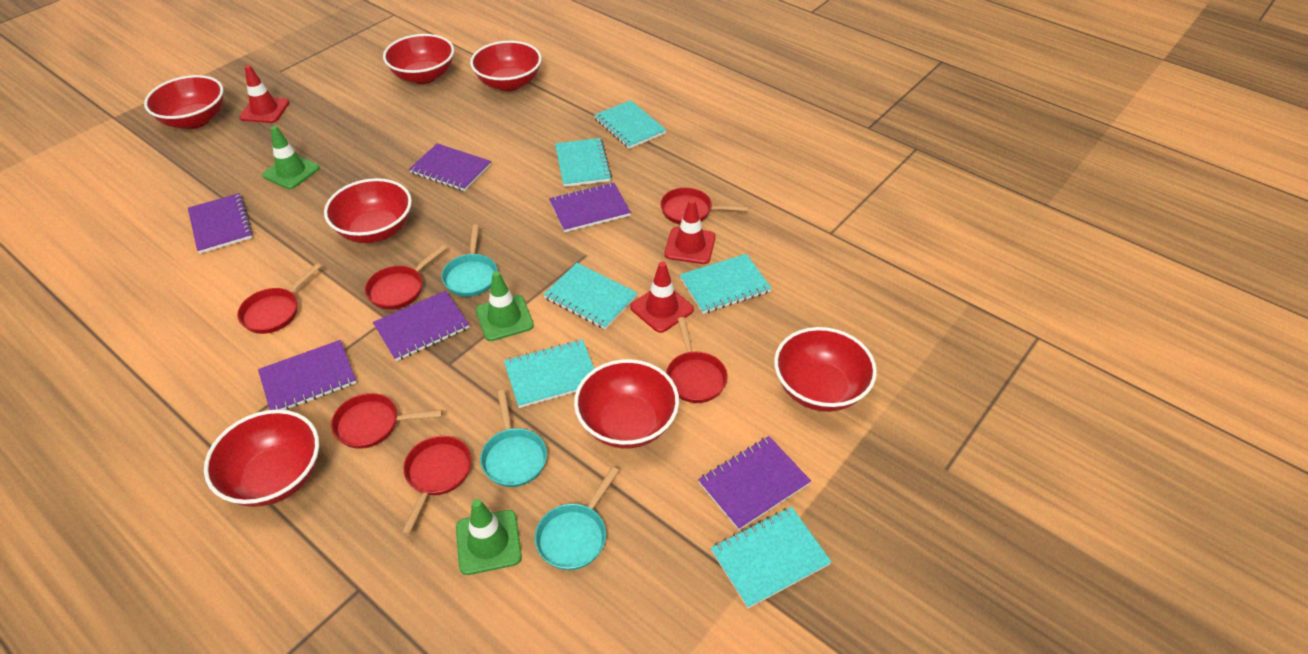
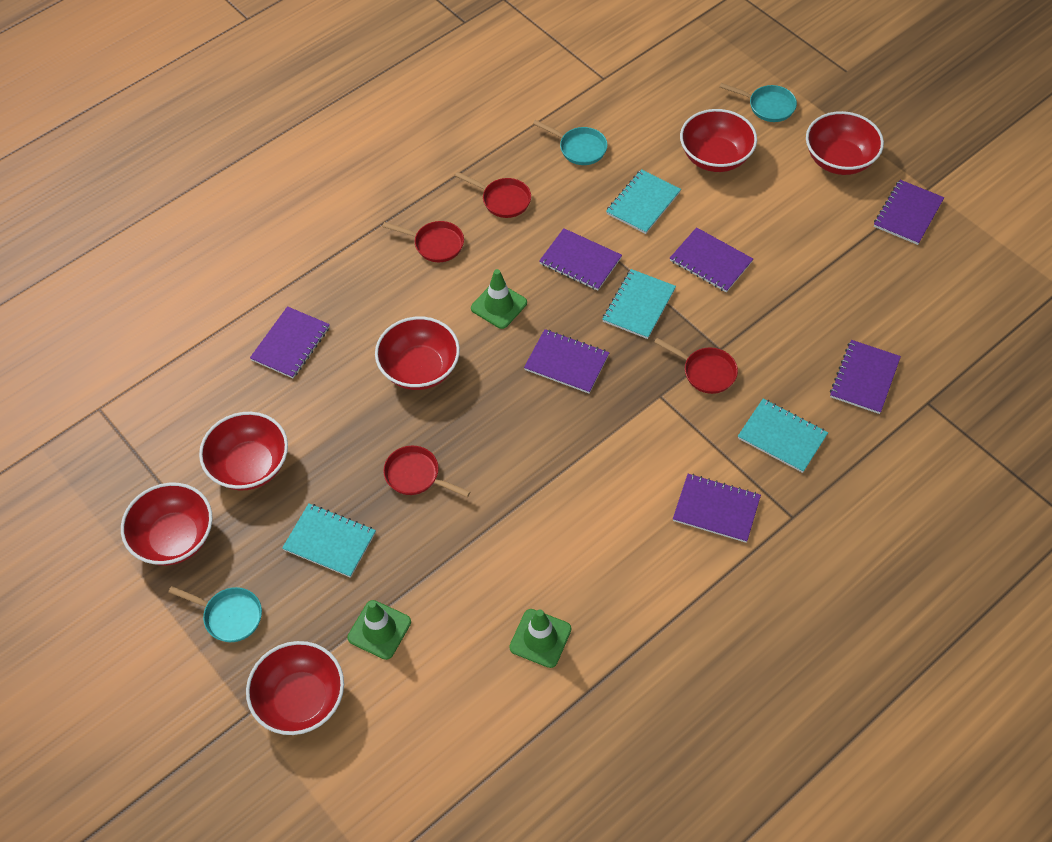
purple notebook: 6 -> 7
red bowl: 7 -> 6
red pan: 6 -> 4
red traffic cone: 3 -> 0
turquoise notebook: 6 -> 4

